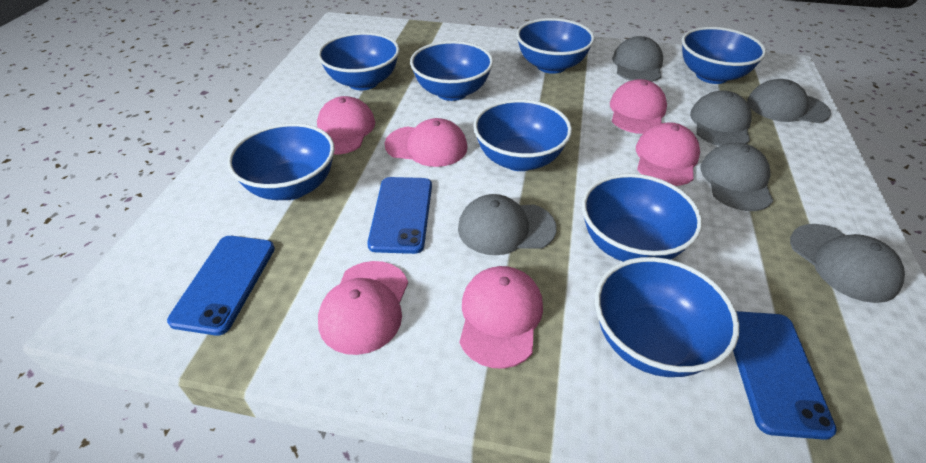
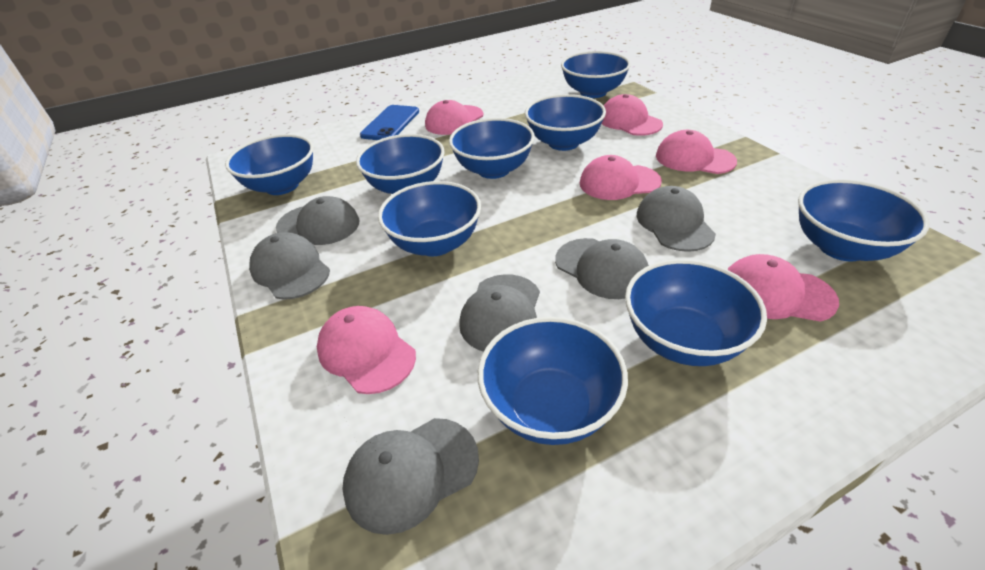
blue bowl: 8 -> 9
blue phone: 3 -> 1

